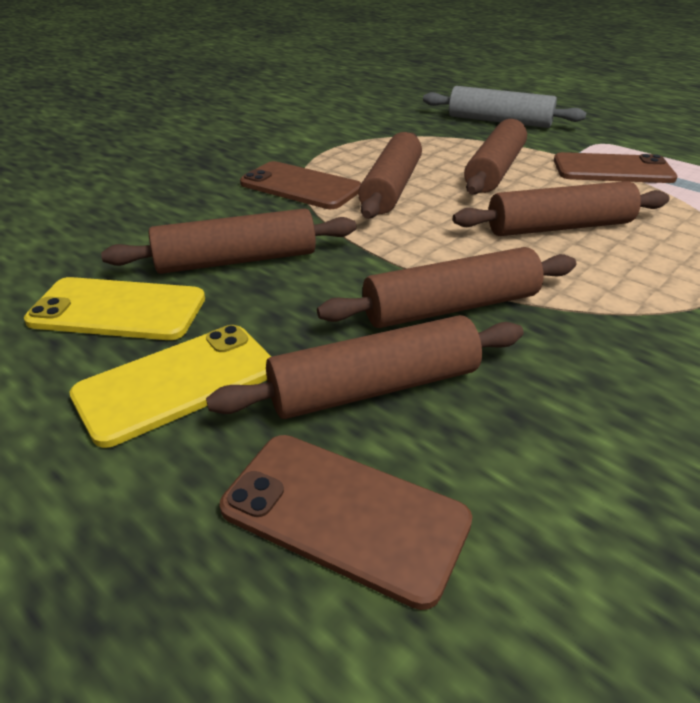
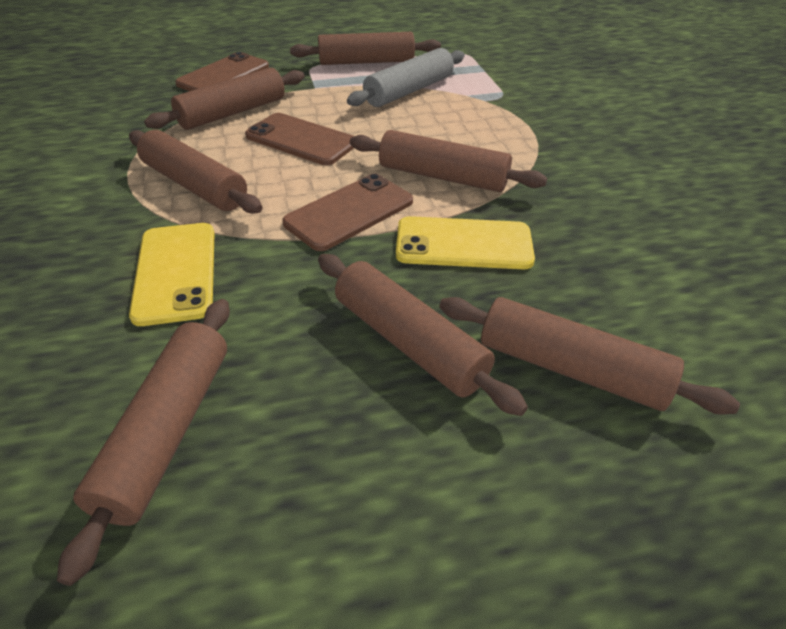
brown rolling pin: 6 -> 7

